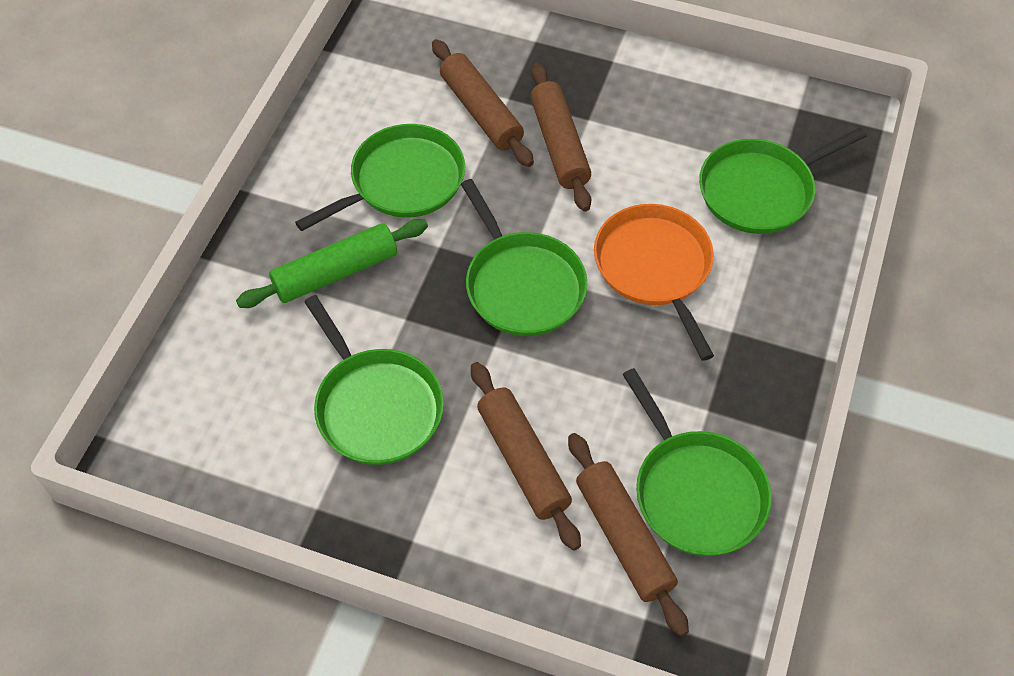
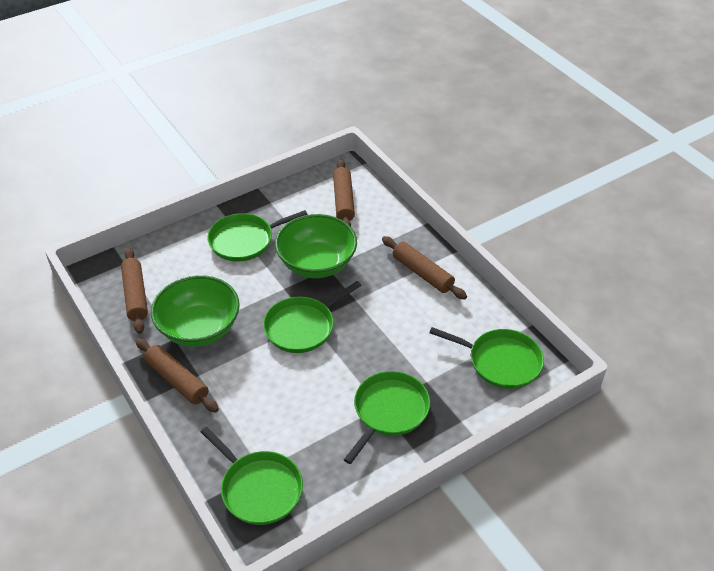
green bowl: 0 -> 2
green rolling pin: 1 -> 0
orange pan: 1 -> 0

